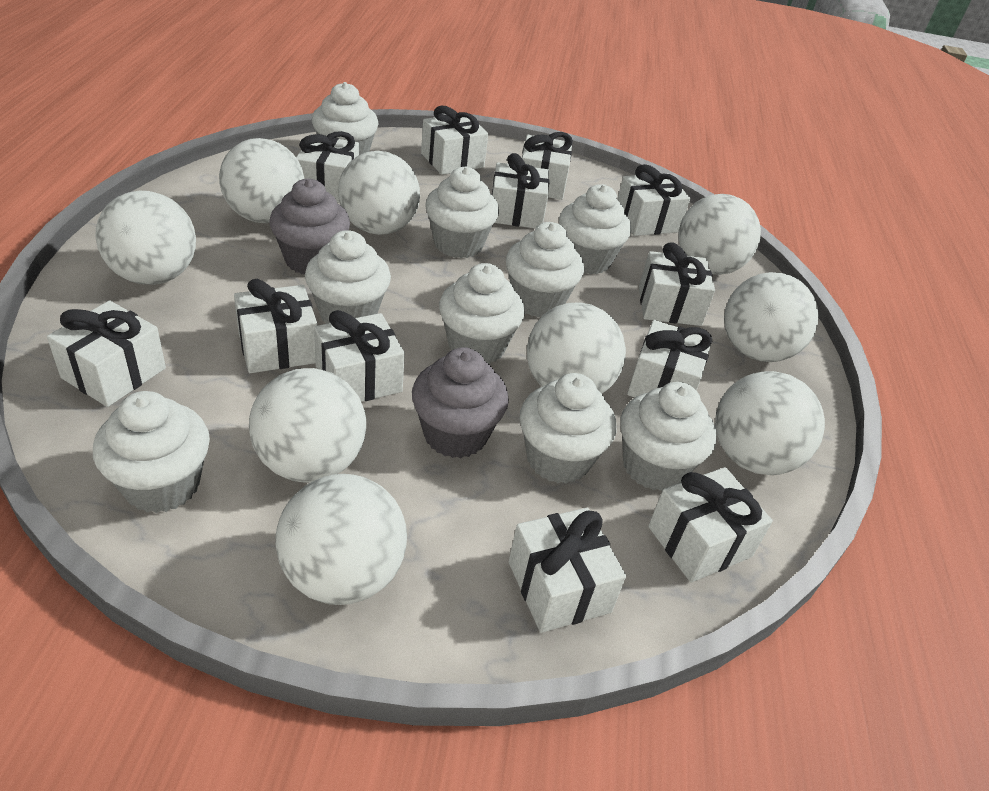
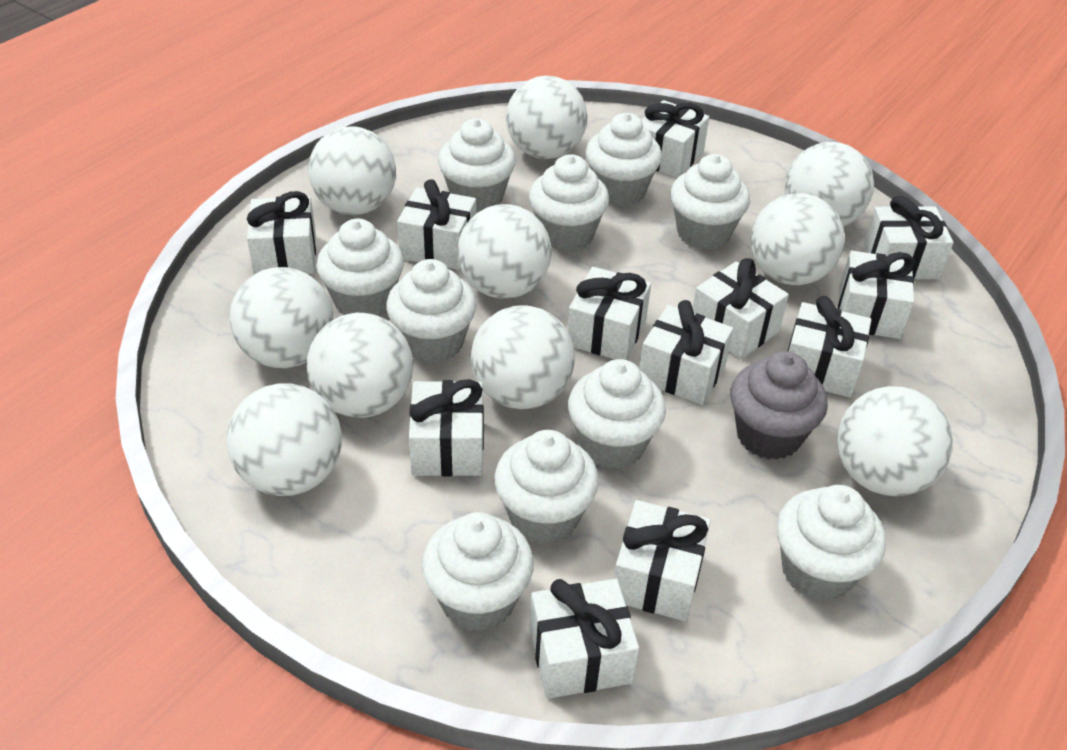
grey cupcake: 2 -> 1
white ball: 9 -> 10
white cupcake: 9 -> 10

